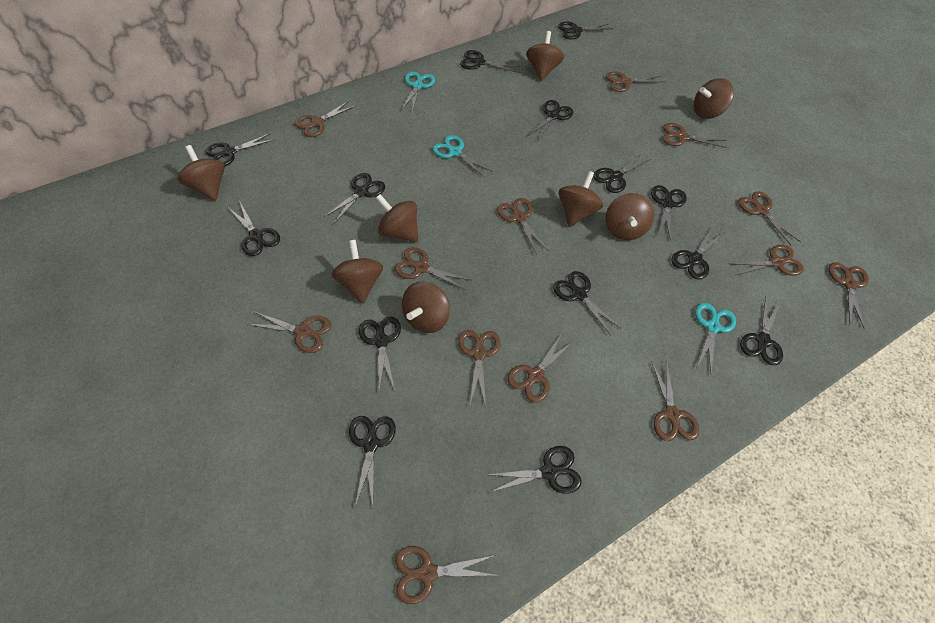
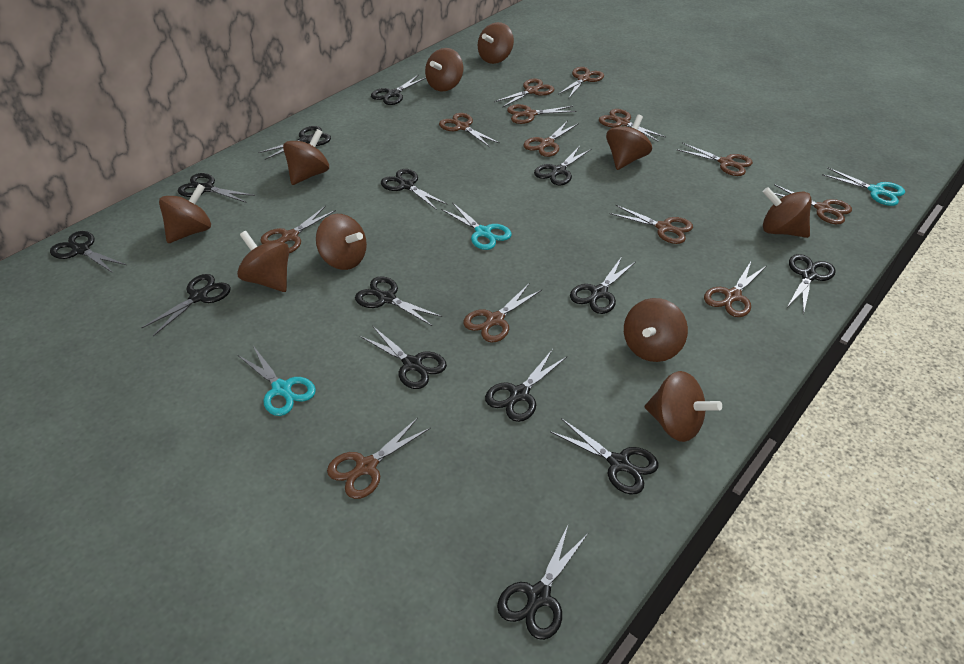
brown spinning top: 8 -> 10

